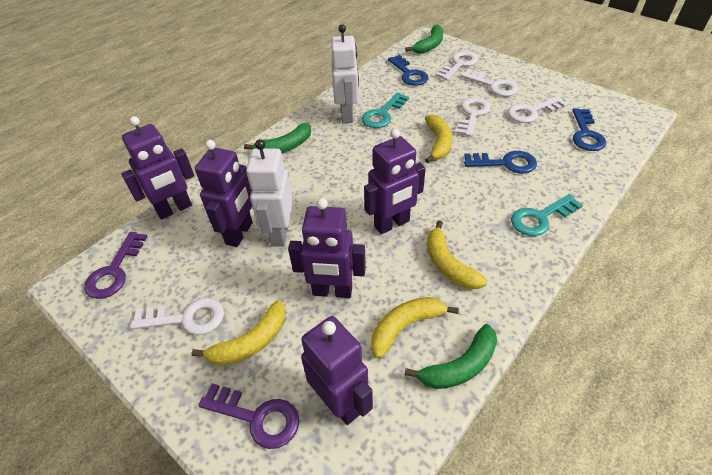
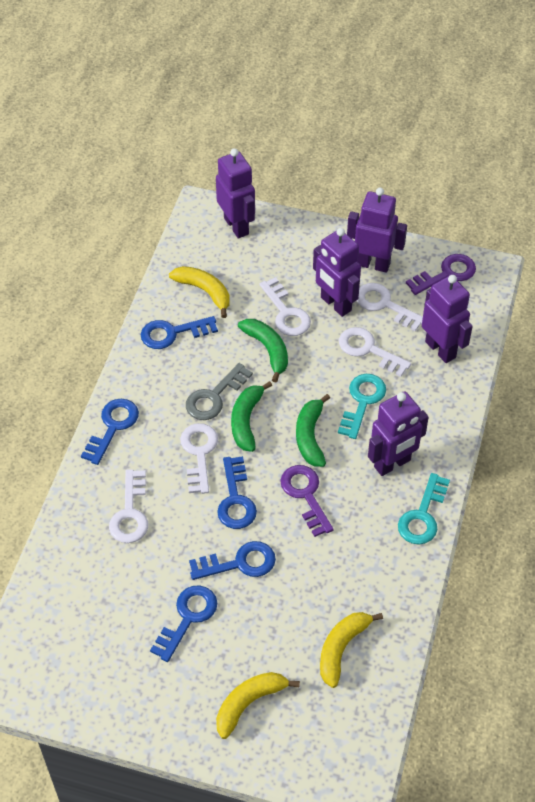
blue key: 3 -> 5
grey key: 0 -> 1
white robot: 2 -> 0
yellow banana: 4 -> 3

